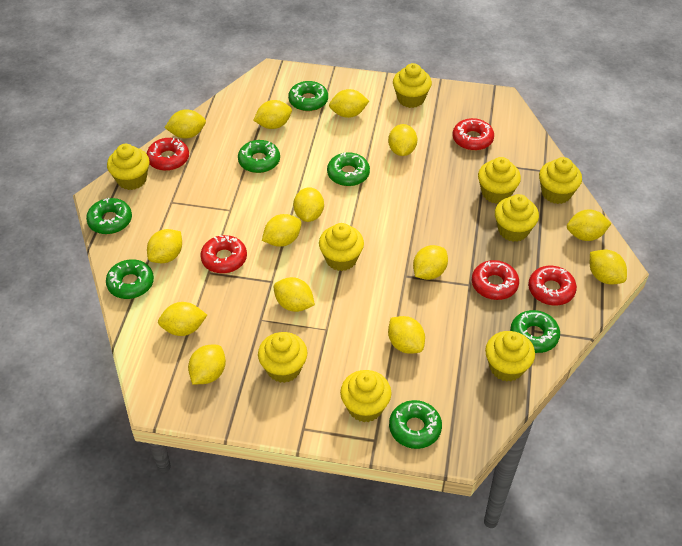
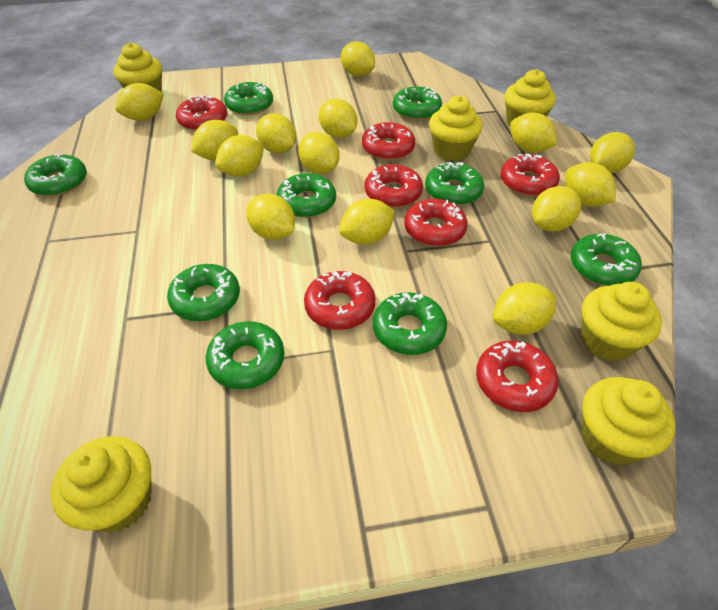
green donut: 7 -> 9
red donut: 5 -> 7
yellow cupcake: 9 -> 6

